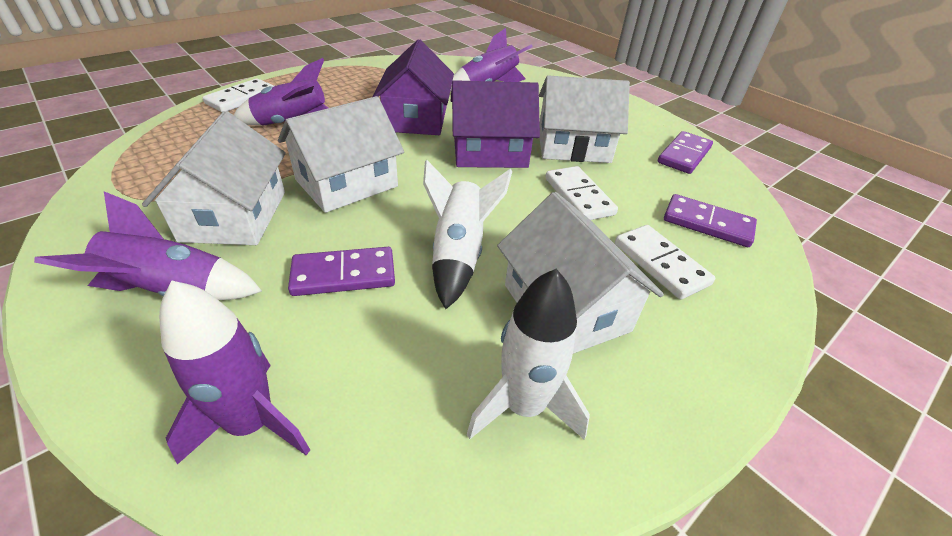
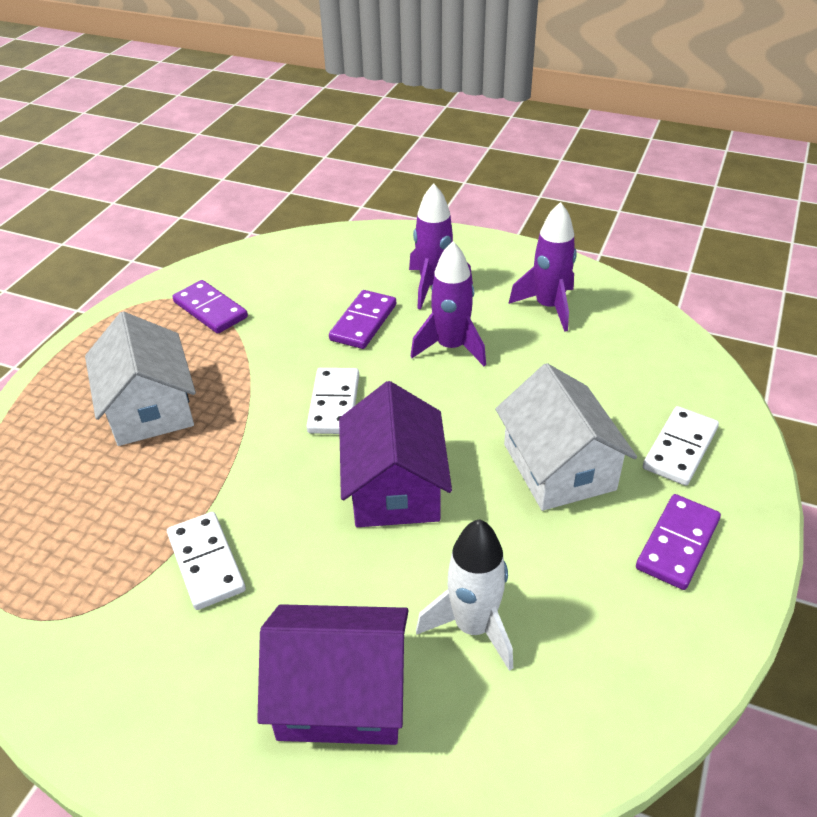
purple rocket: 4 -> 3
white house: 4 -> 2
white rocket: 2 -> 1

